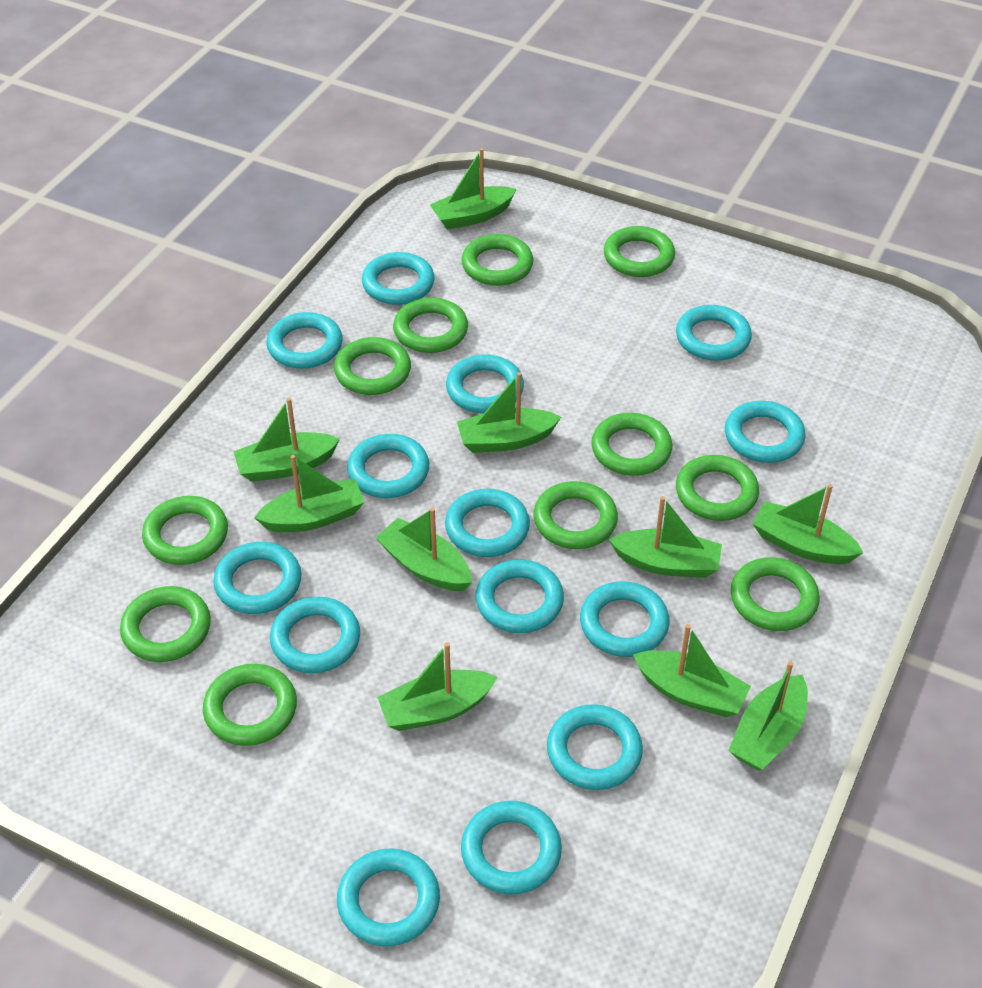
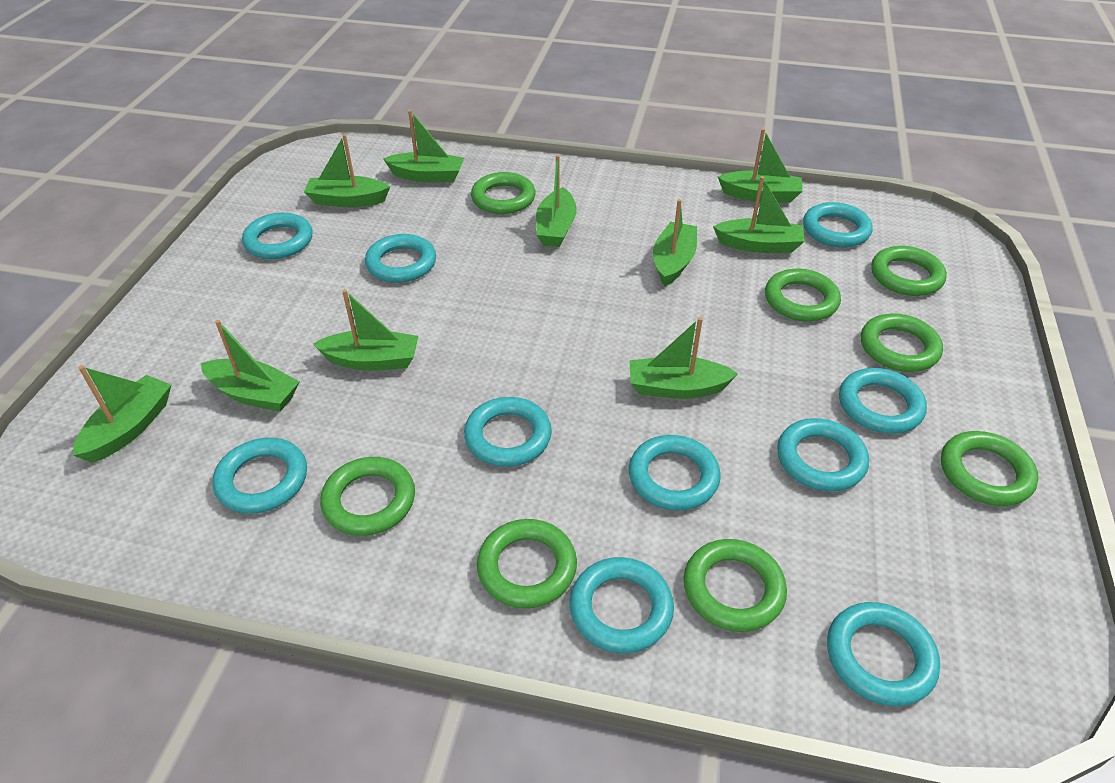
green ring: 11 -> 8
turquoise ring: 14 -> 10

